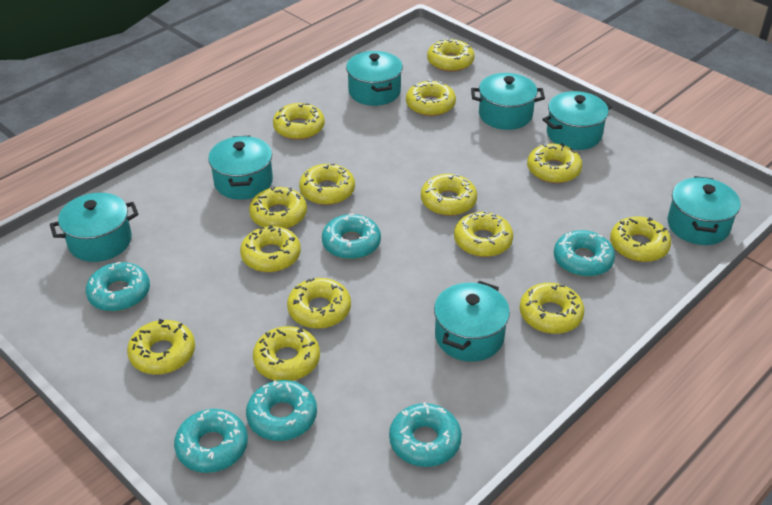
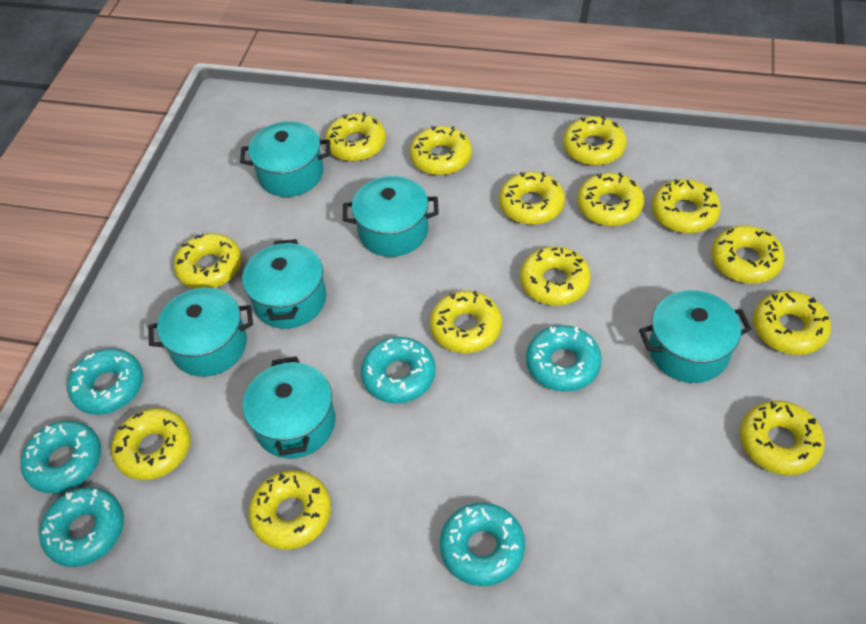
turquoise pot: 7 -> 6

